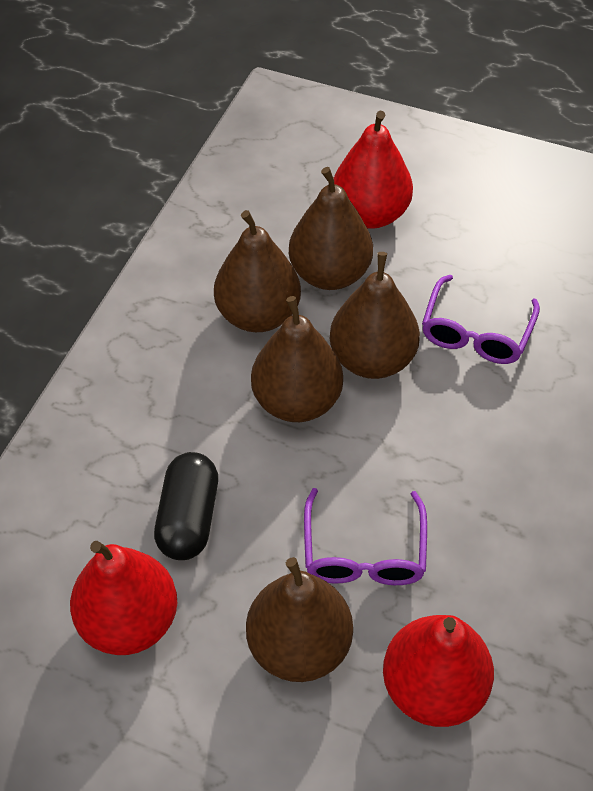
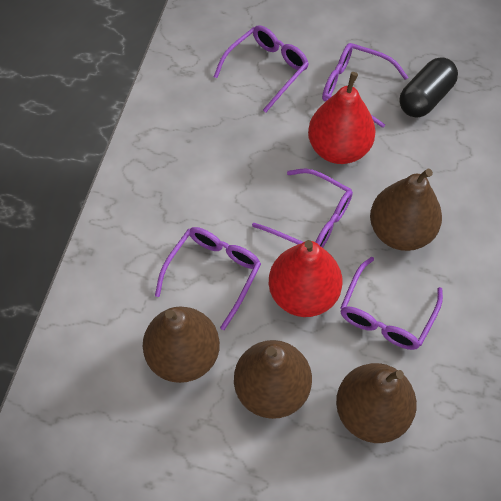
brown pear: 5 -> 4
purple glasses: 2 -> 5
red pear: 3 -> 2

